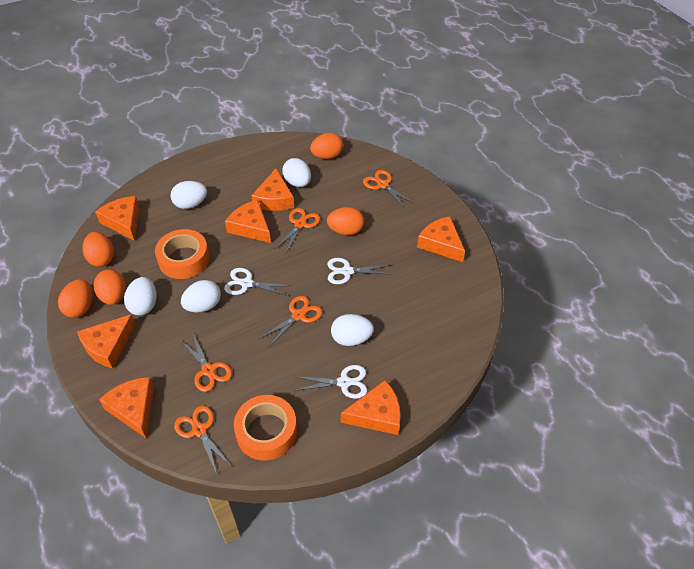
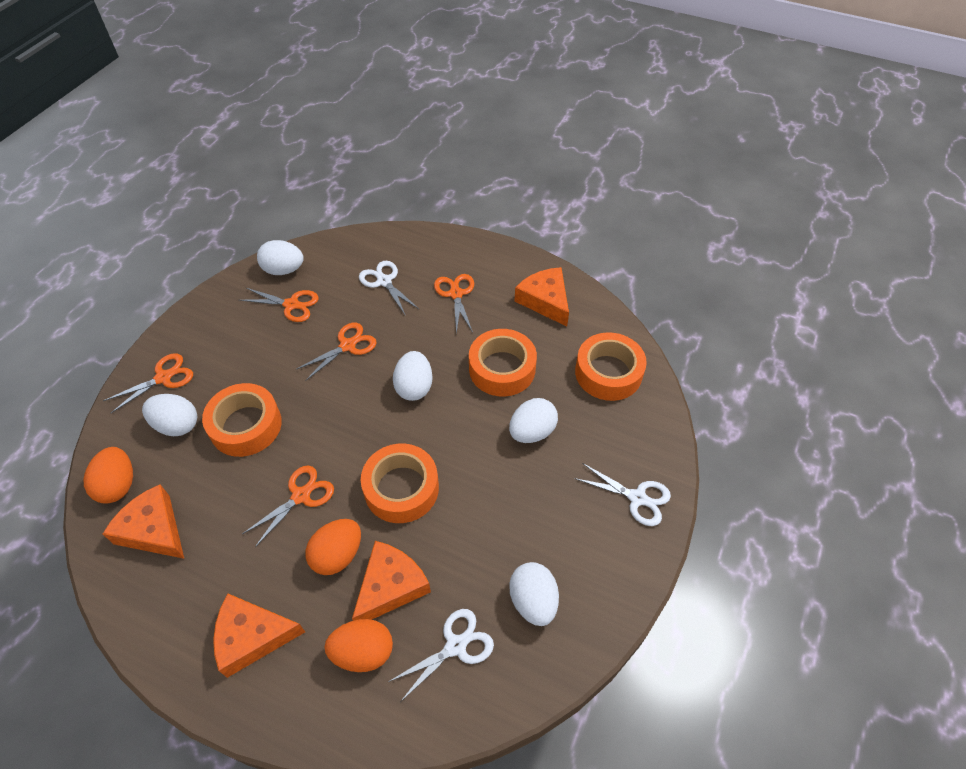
orange cheese: 7 -> 4
orange egg: 5 -> 3
orange tape: 2 -> 4

